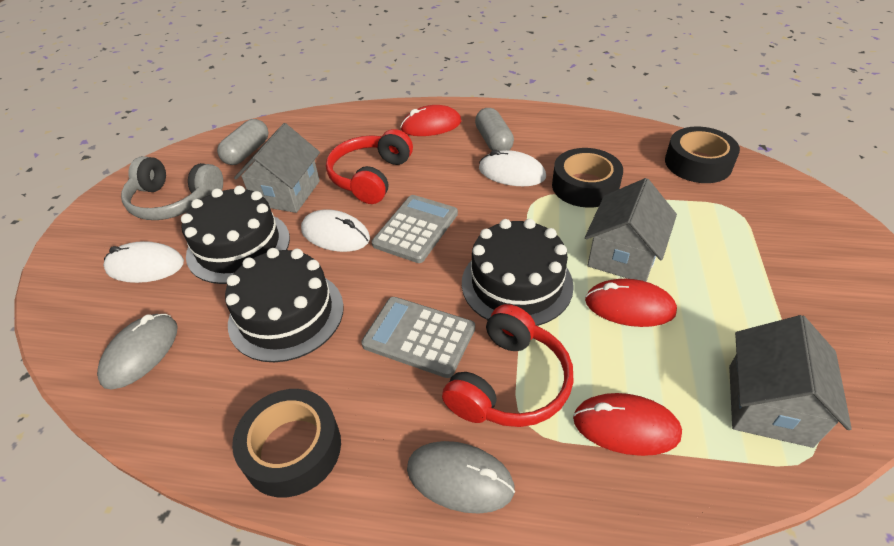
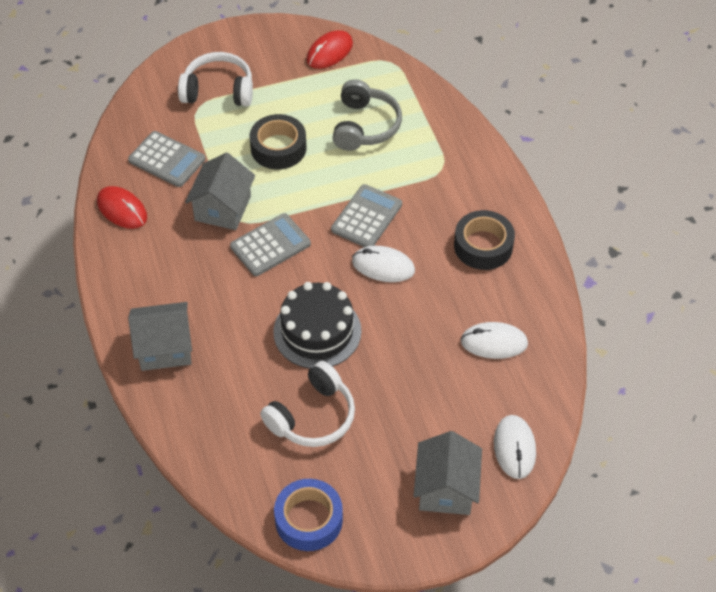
black cake: 3 -> 1
black tape: 3 -> 2
blue tape: 0 -> 1
grey calculator: 2 -> 3
grey capsule: 2 -> 0
grey mouse: 2 -> 0
red headphones: 2 -> 0
red mouse: 3 -> 2
white headphones: 0 -> 2

